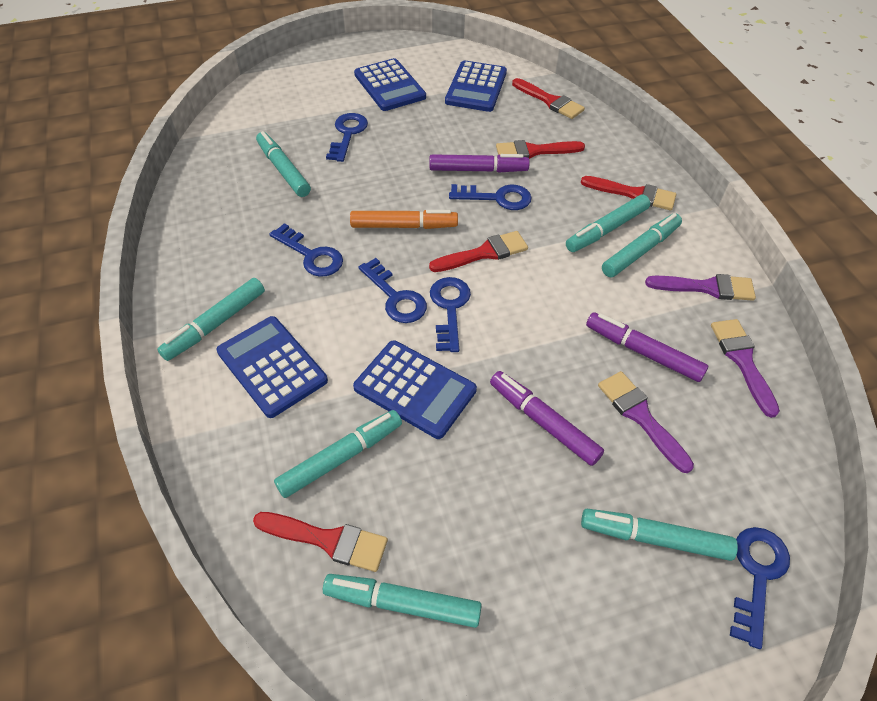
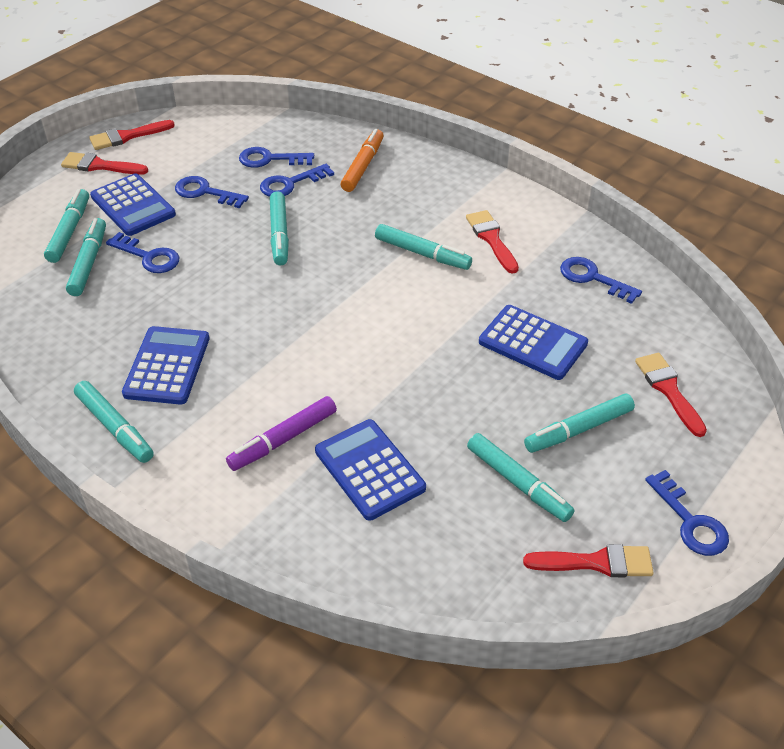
purple brush: 3 -> 0
purple marker: 3 -> 1

